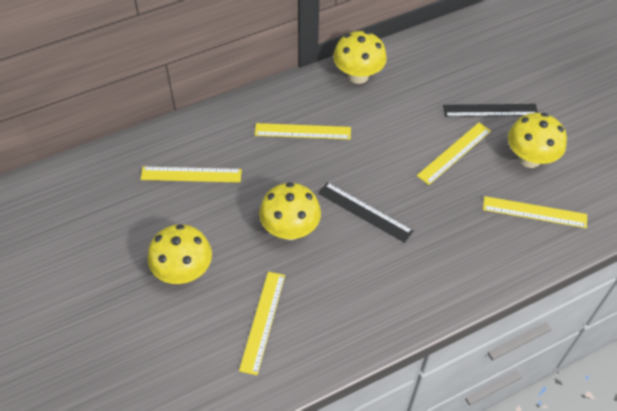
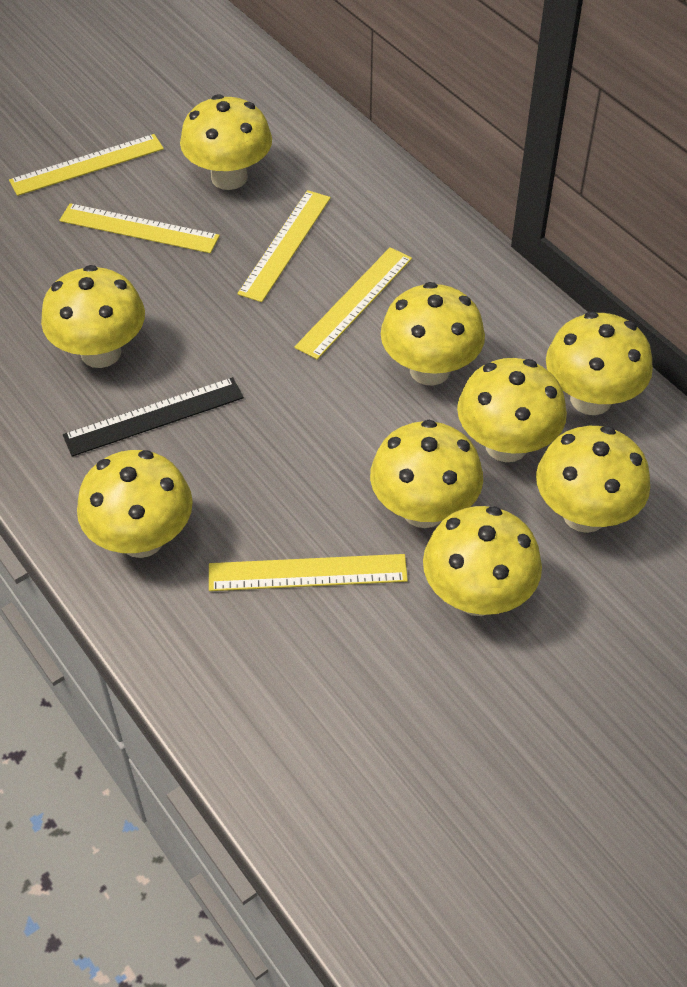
black ruler: 2 -> 1
yellow mushroom: 4 -> 9

